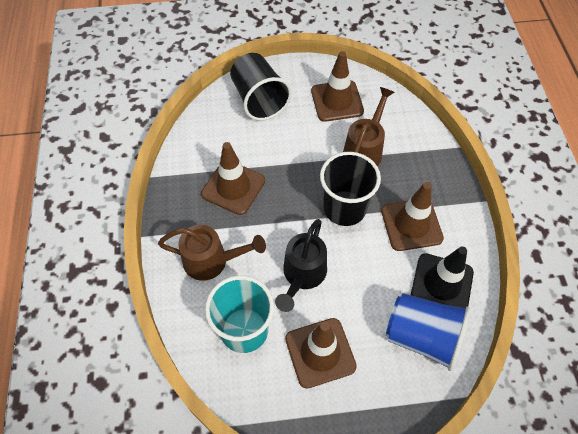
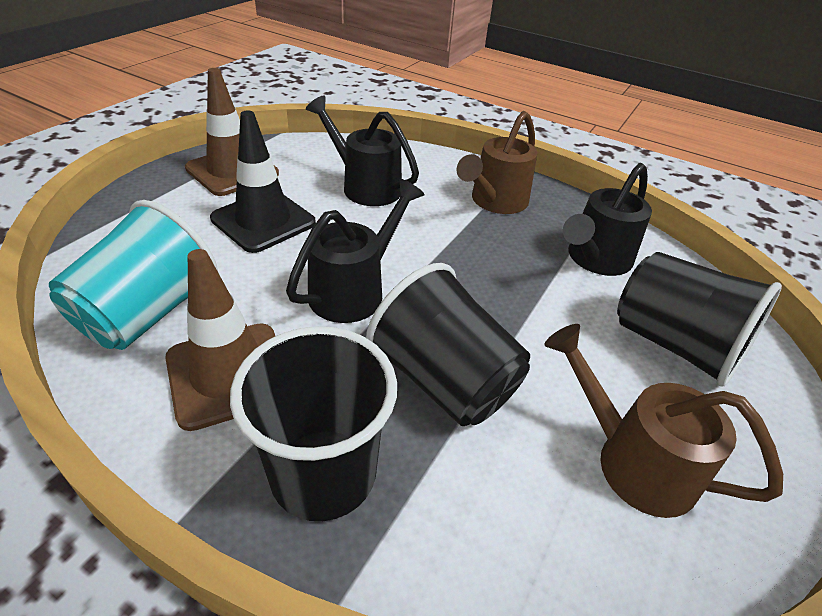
black cup: 2 -> 3
black watering can: 1 -> 3
blue cup: 1 -> 0
brown traffic cone: 4 -> 2

